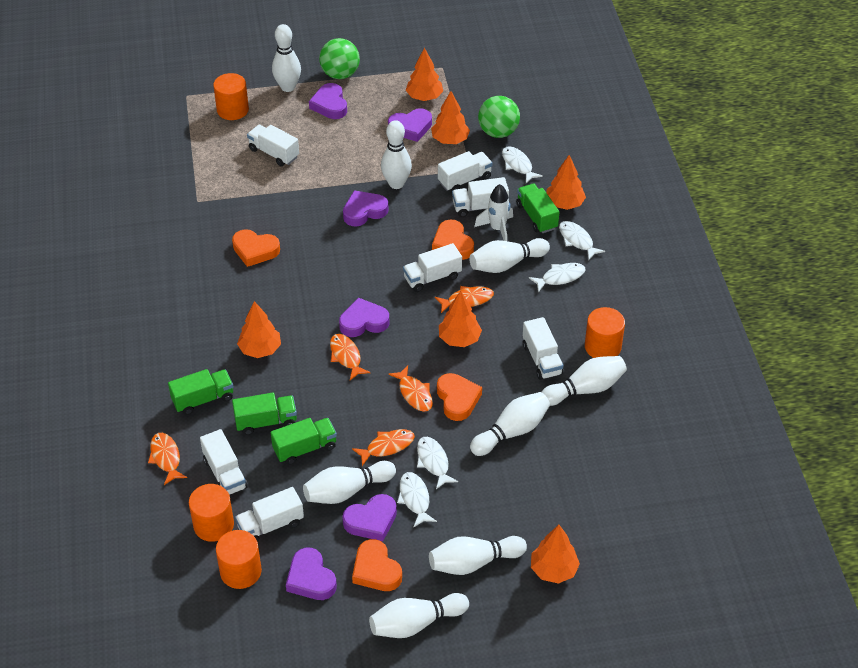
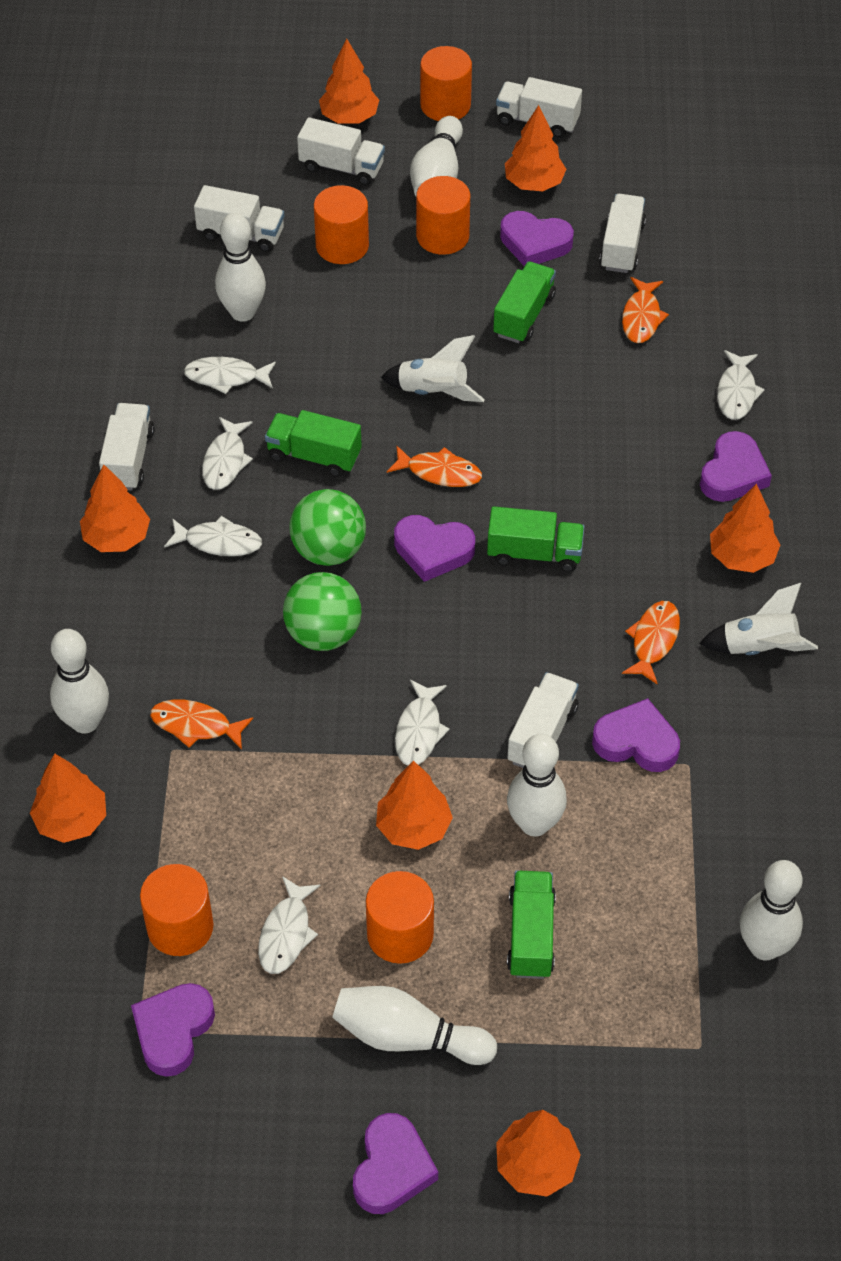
orange cylinder: 4 -> 5
orange fish: 5 -> 4
orange heart: 4 -> 0
orange tree: 6 -> 7
white bowling pin: 8 -> 6
white fish: 5 -> 6
white rocket: 1 -> 2
white truck: 7 -> 6

